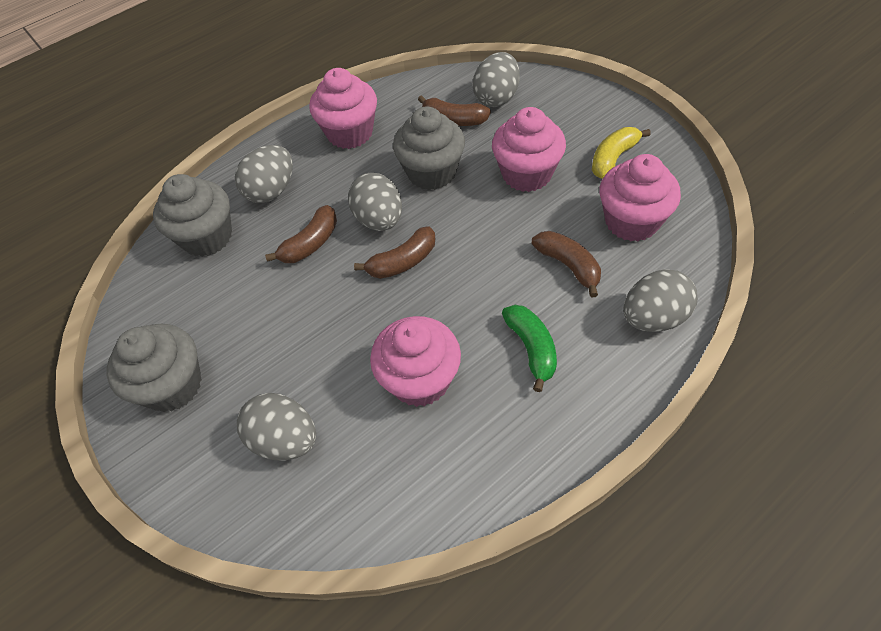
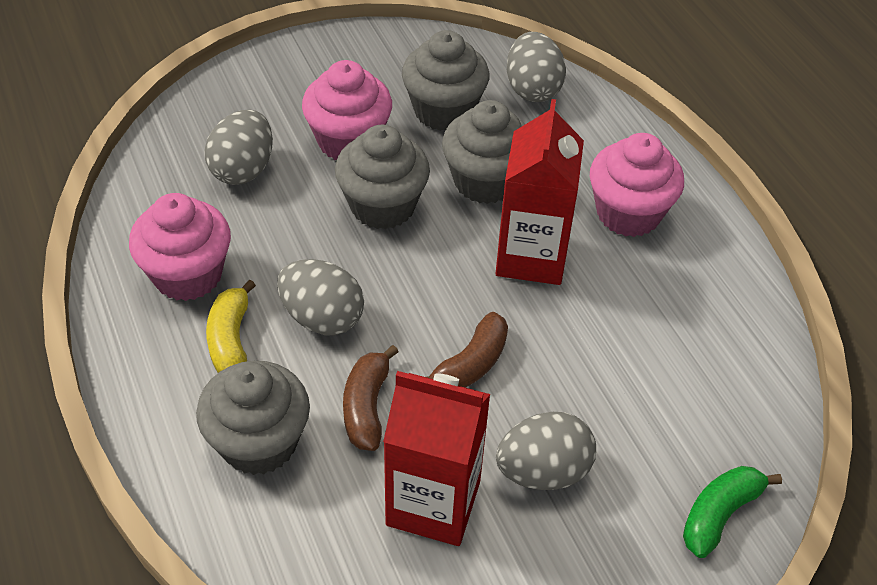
brown banana: 4 -> 2
grey cupcake: 3 -> 4
grey egg: 5 -> 4
pink cupcake: 4 -> 3
red carton: 0 -> 2

